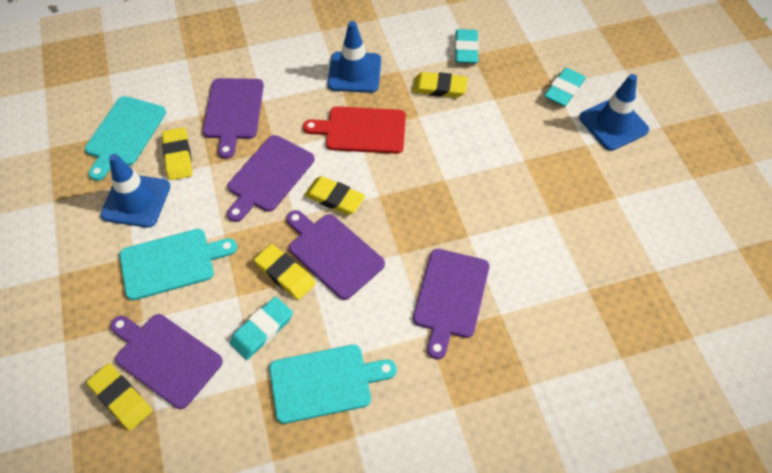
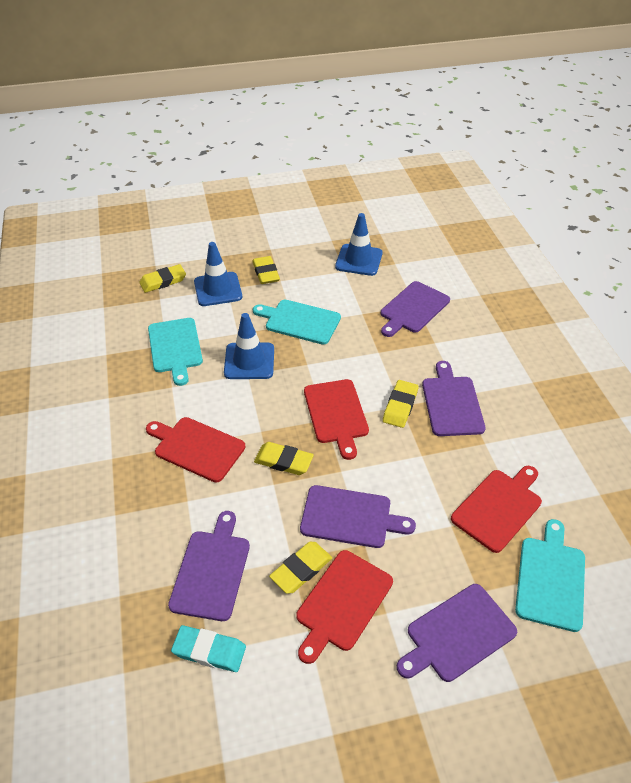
red cutting board: 1 -> 4
turquoise eraser: 3 -> 1

